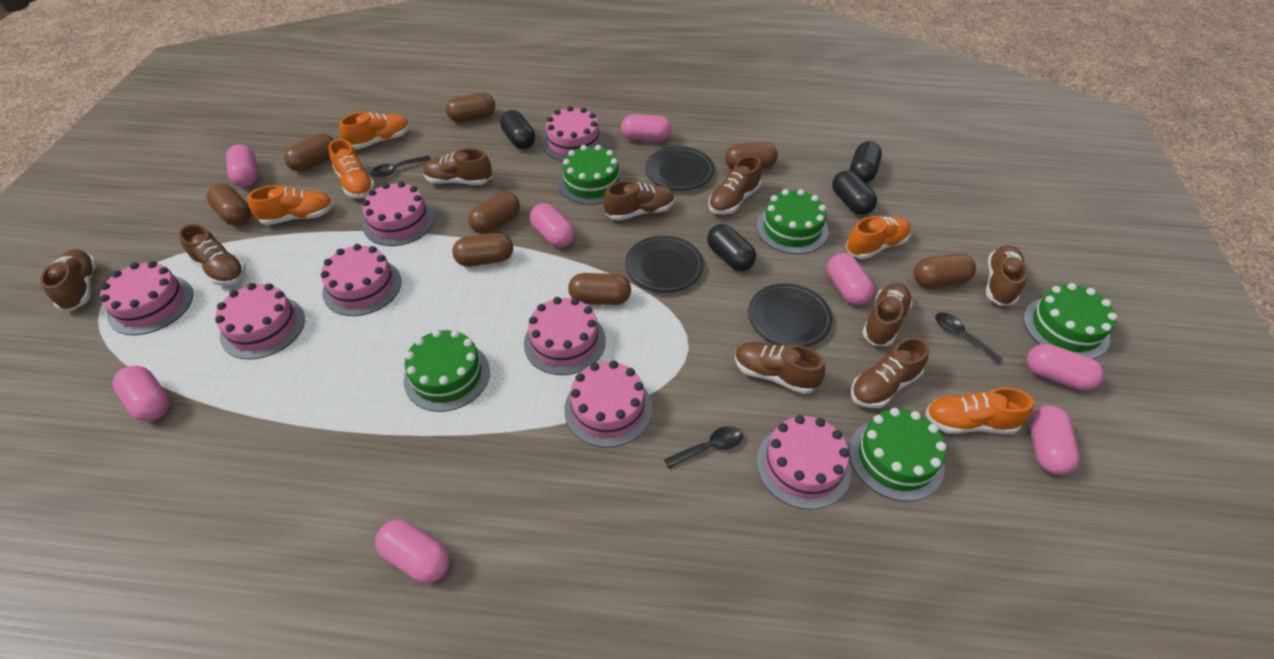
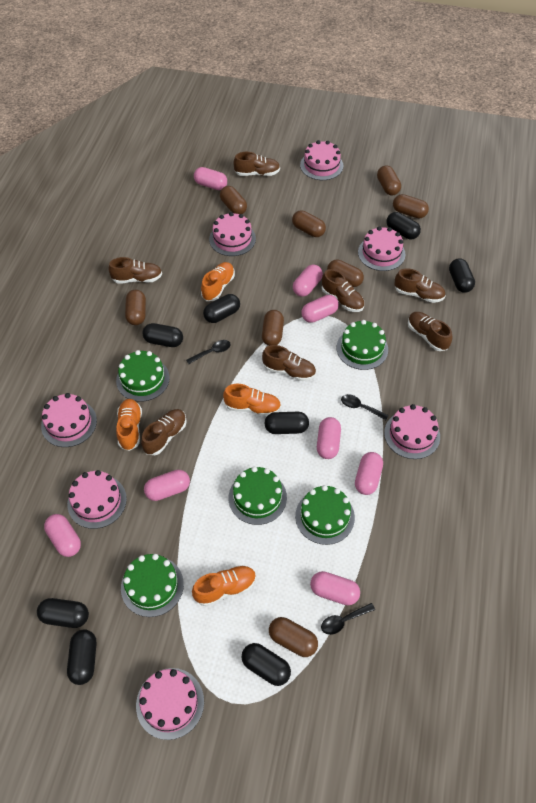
black capsule: 4 -> 8
black plate: 3 -> 0
brown shoe: 9 -> 7
orange shoe: 5 -> 4
pink cake: 8 -> 7

